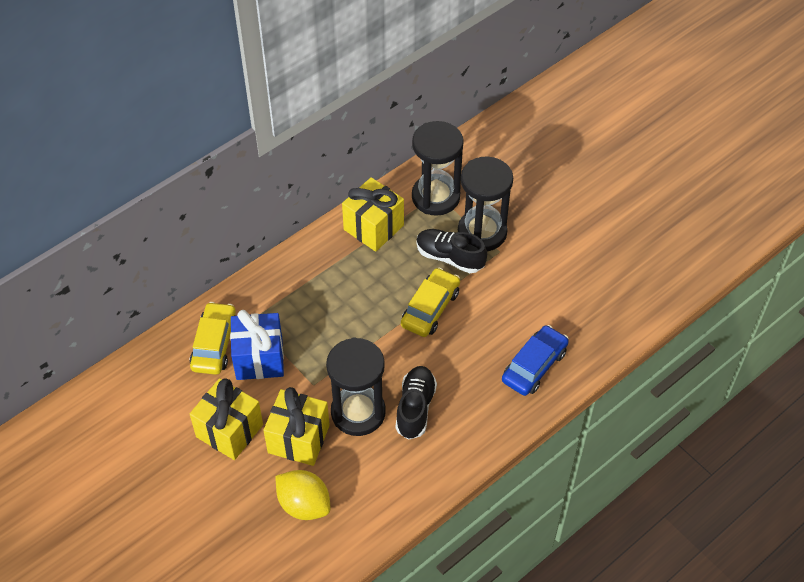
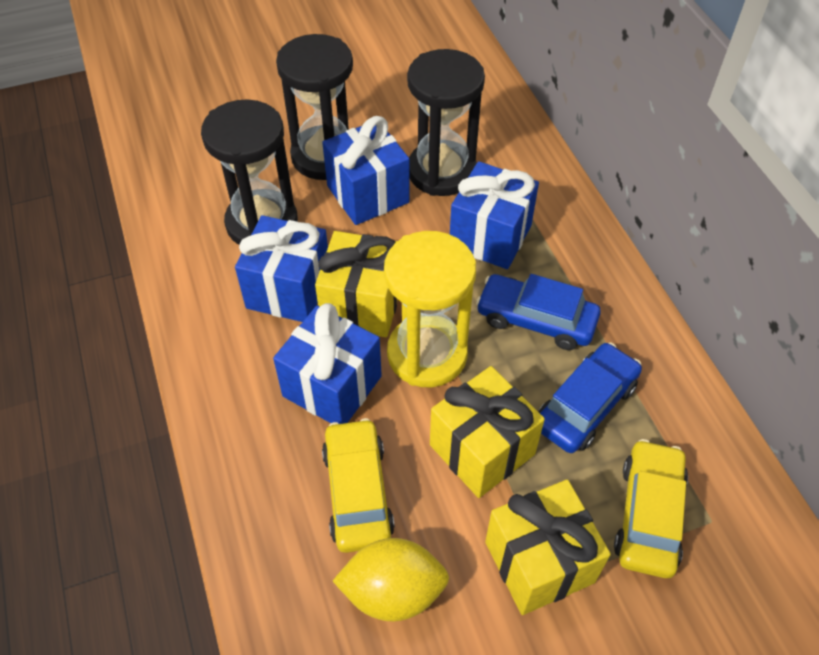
black shoe: 2 -> 0
blue car: 1 -> 2
blue gift: 1 -> 4
yellow hourglass: 0 -> 1

